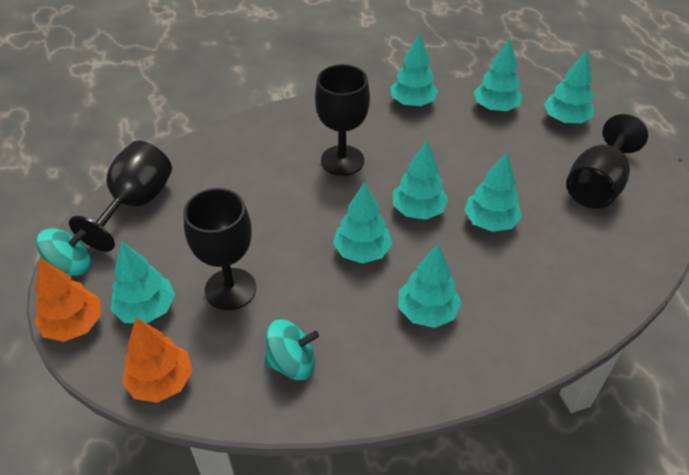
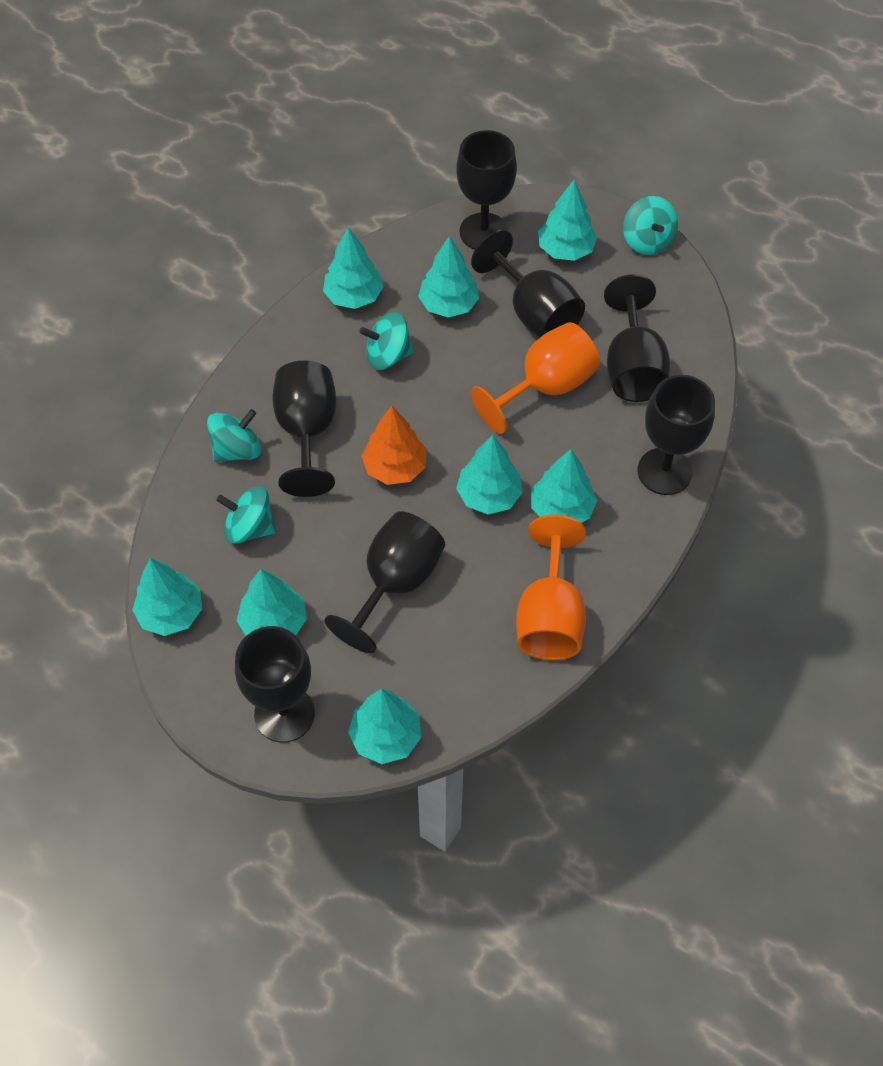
black goblet: 4 -> 7
orange goblet: 0 -> 2
orange tree: 2 -> 1
turquoise spinning top: 2 -> 4

